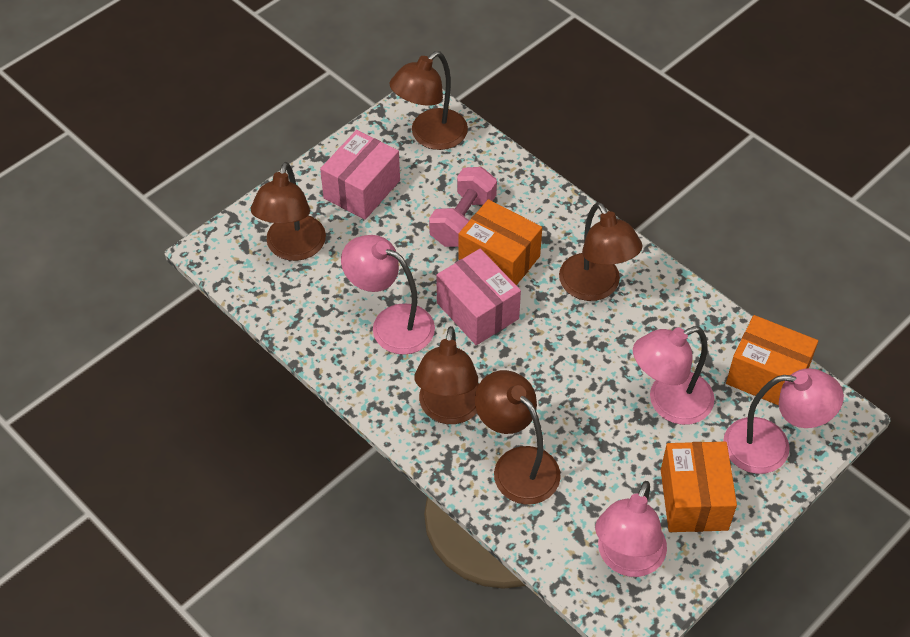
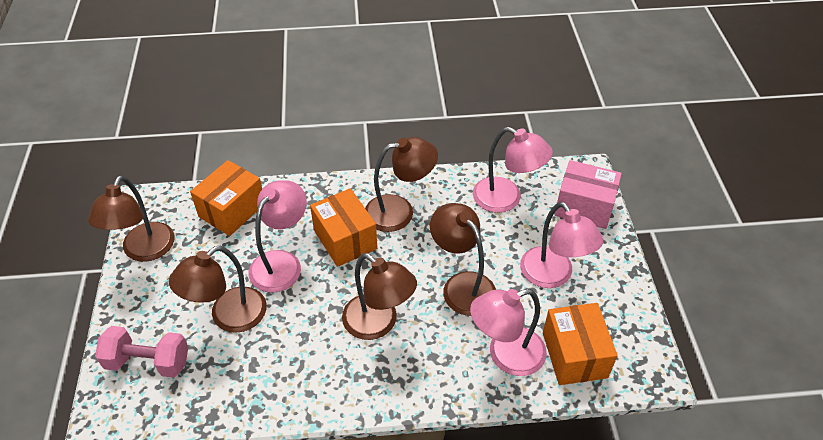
pink box: 2 -> 1

